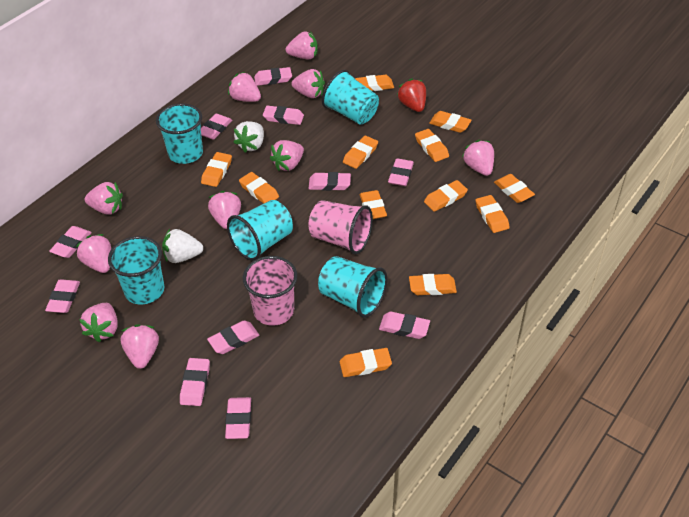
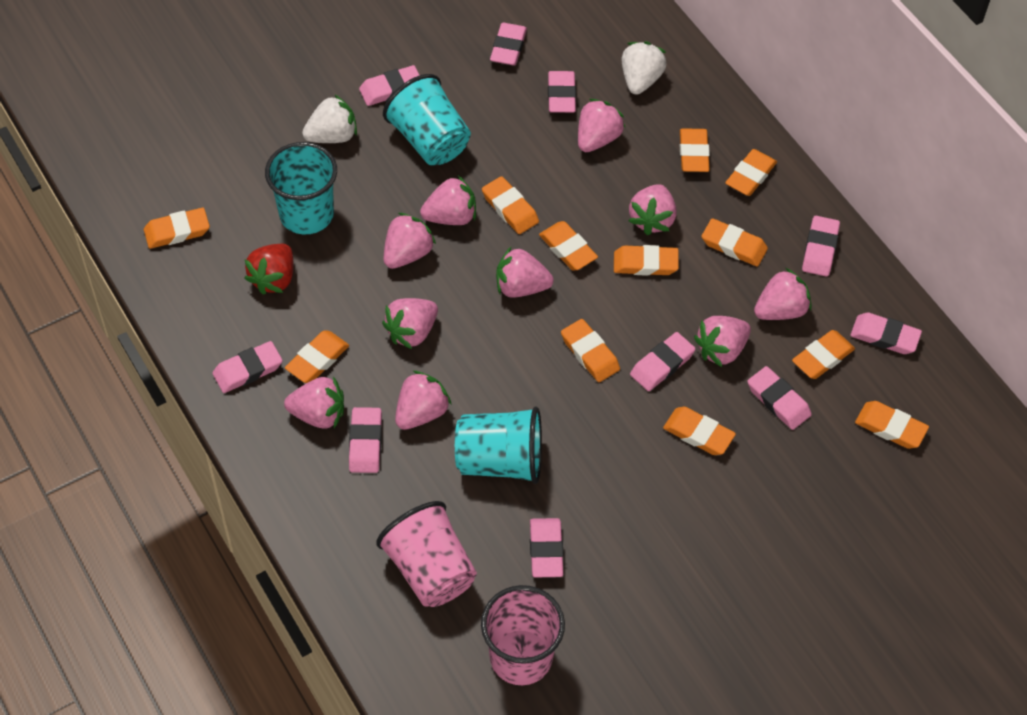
pink eraser: 11 -> 10
turquoise cup: 5 -> 3

